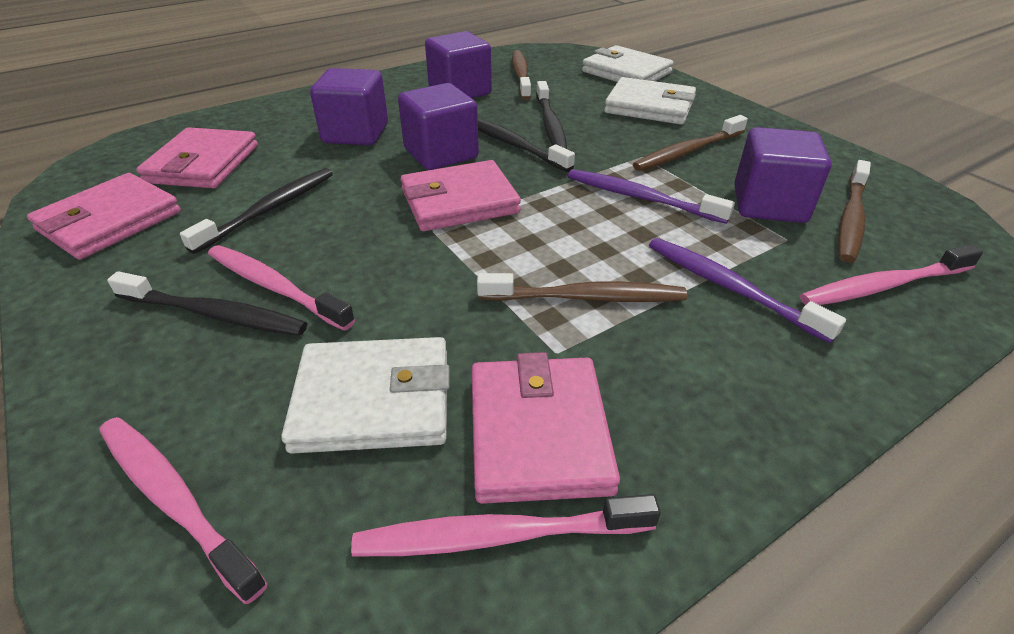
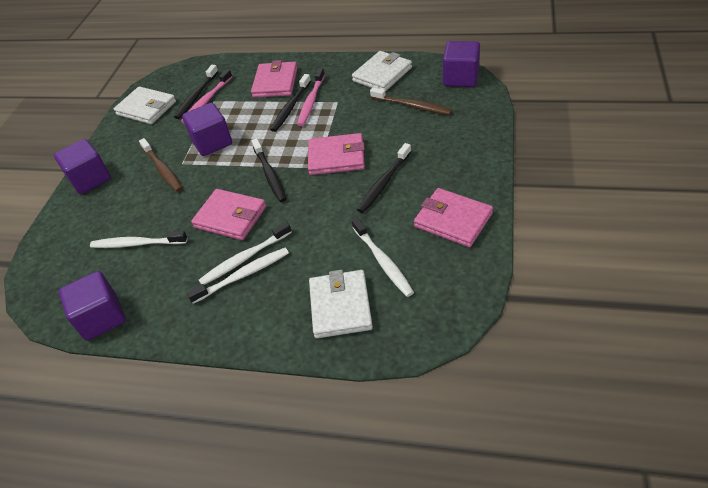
brown toothbrush: 4 -> 2
pink toothbrush: 4 -> 2
purple toothbrush: 2 -> 0
white toothbrush: 0 -> 4

